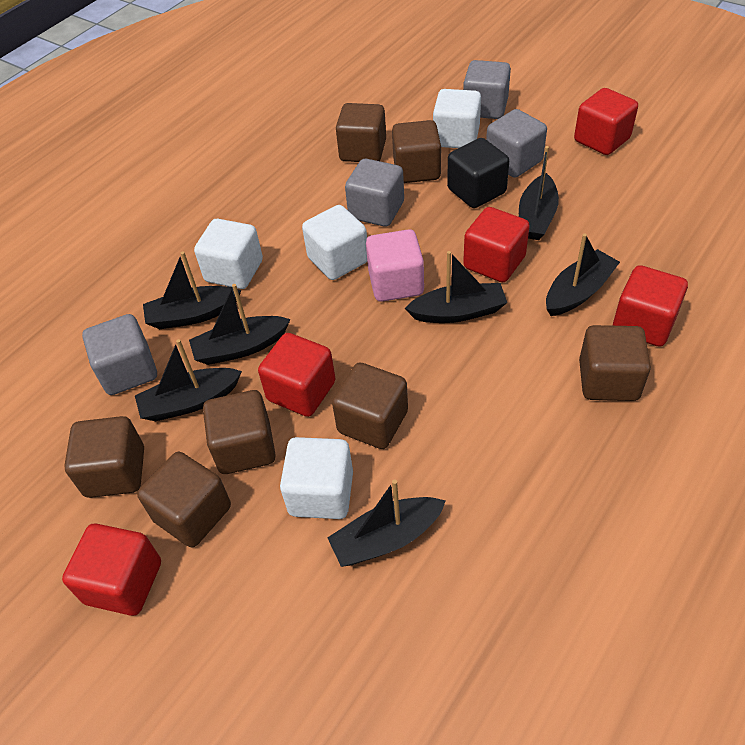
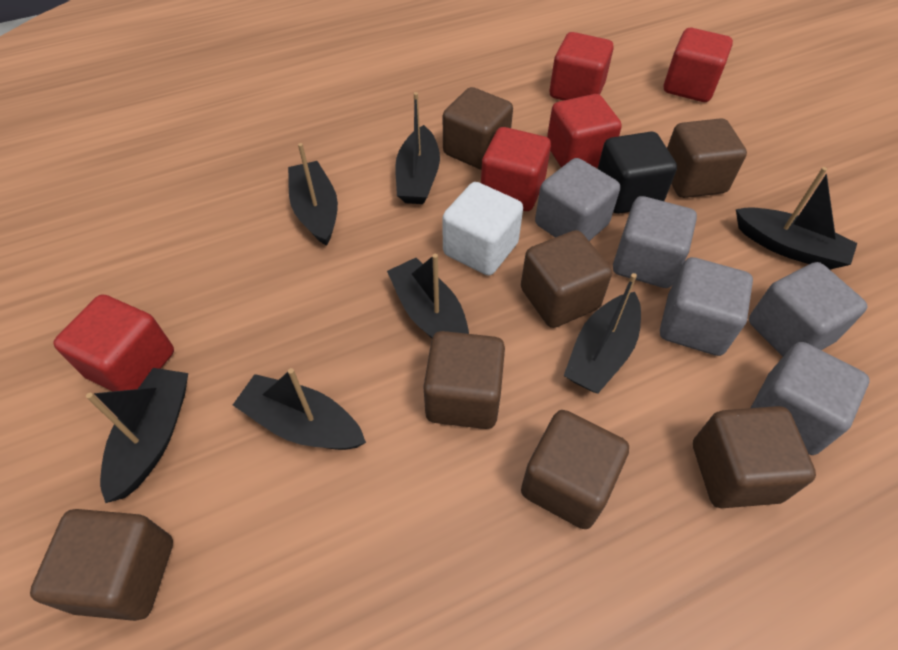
grey cube: 4 -> 5
pink cube: 1 -> 0
white cube: 4 -> 1

